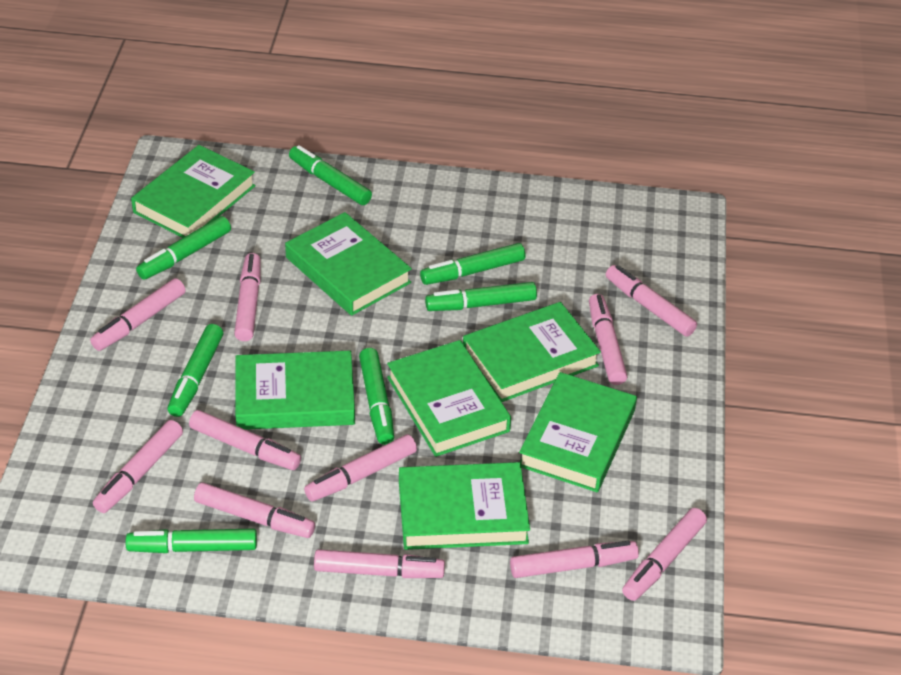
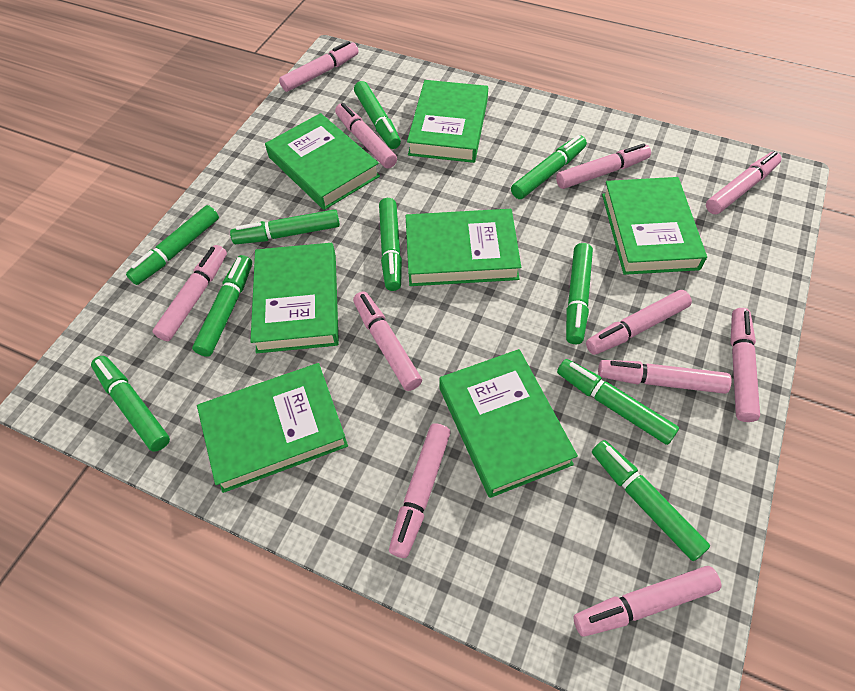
green marker: 7 -> 10

